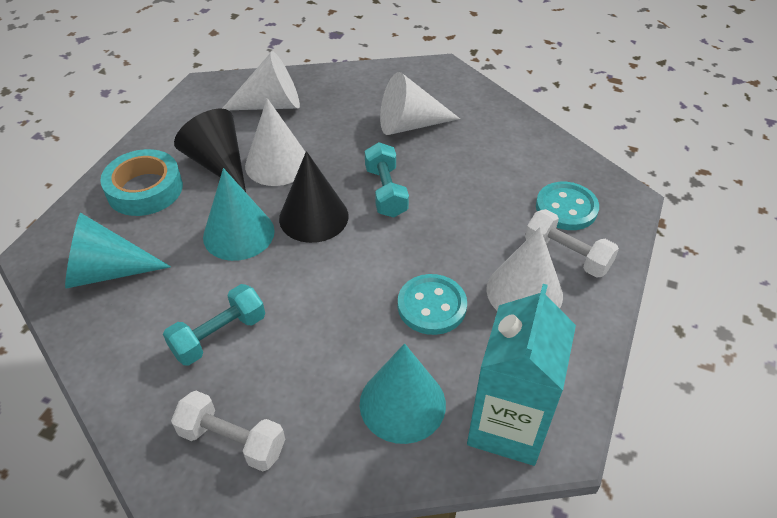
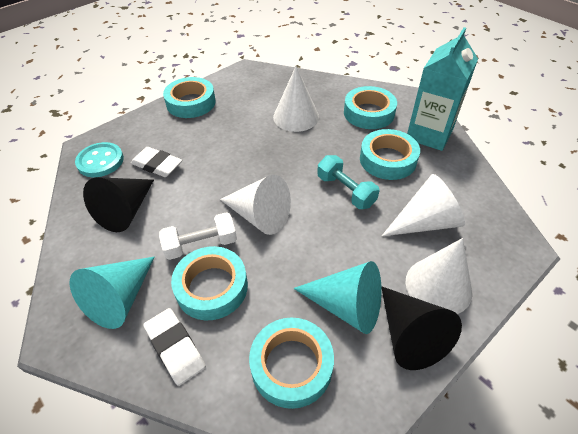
turquoise button: 2 -> 1
turquoise cone: 3 -> 2
turquoise dumbbell: 2 -> 1
turquoise tape: 1 -> 5
white dumbbell: 2 -> 1
white eraser: 0 -> 2

